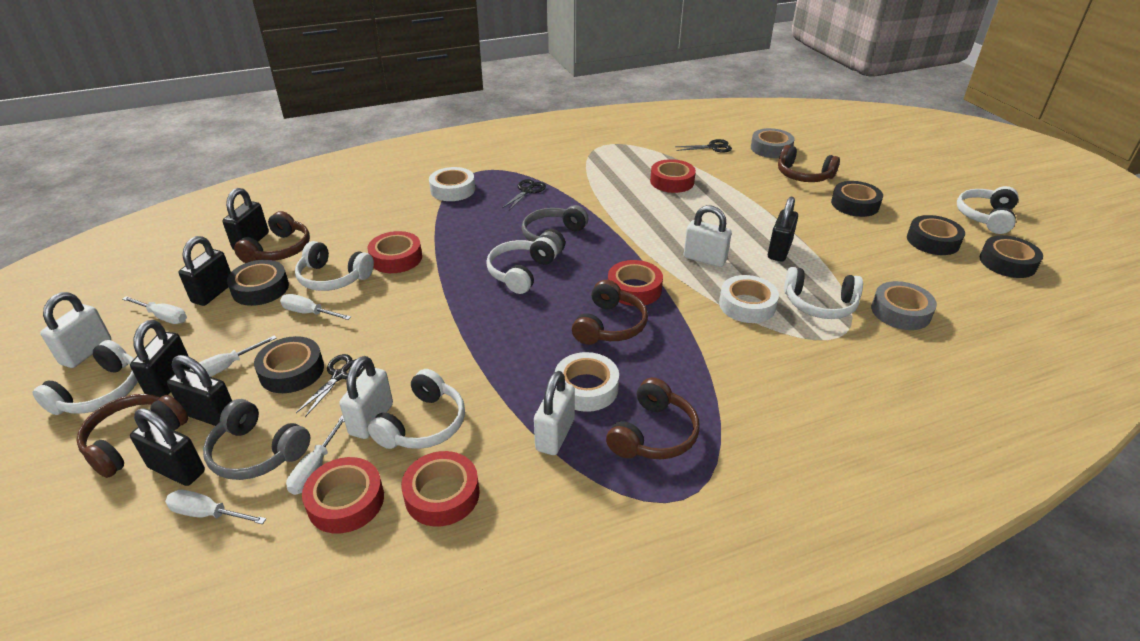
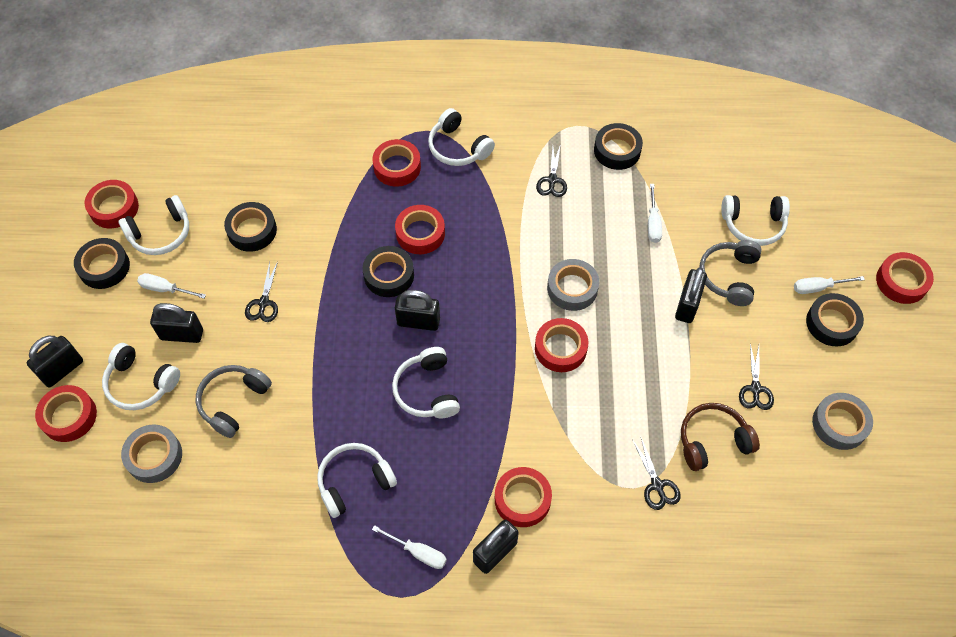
black padlock: 6 -> 5
black scissors: 3 -> 4
brown headphones: 5 -> 1
grey tape: 2 -> 3
red tape: 5 -> 7
white padlock: 4 -> 0
white screwdriver: 5 -> 4
white tape: 3 -> 0

